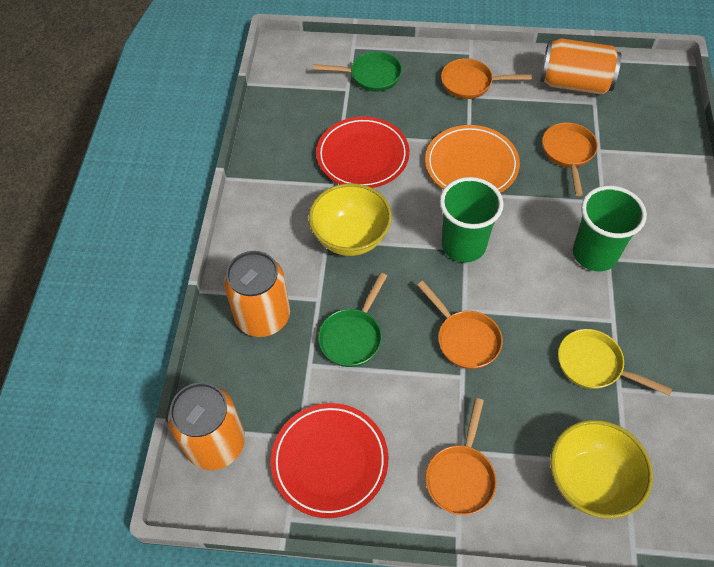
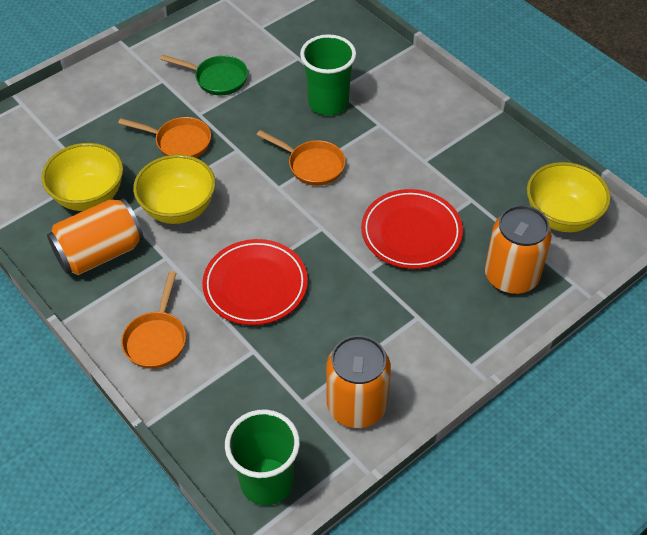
green pan: 2 -> 1
orange pan: 4 -> 3
orange plate: 1 -> 0
yellow bowl: 2 -> 3
yellow pan: 1 -> 0

